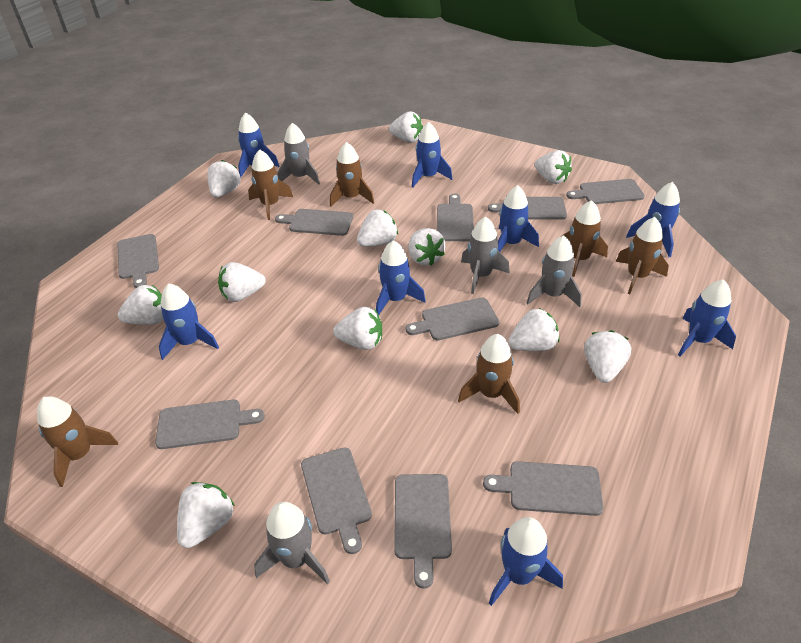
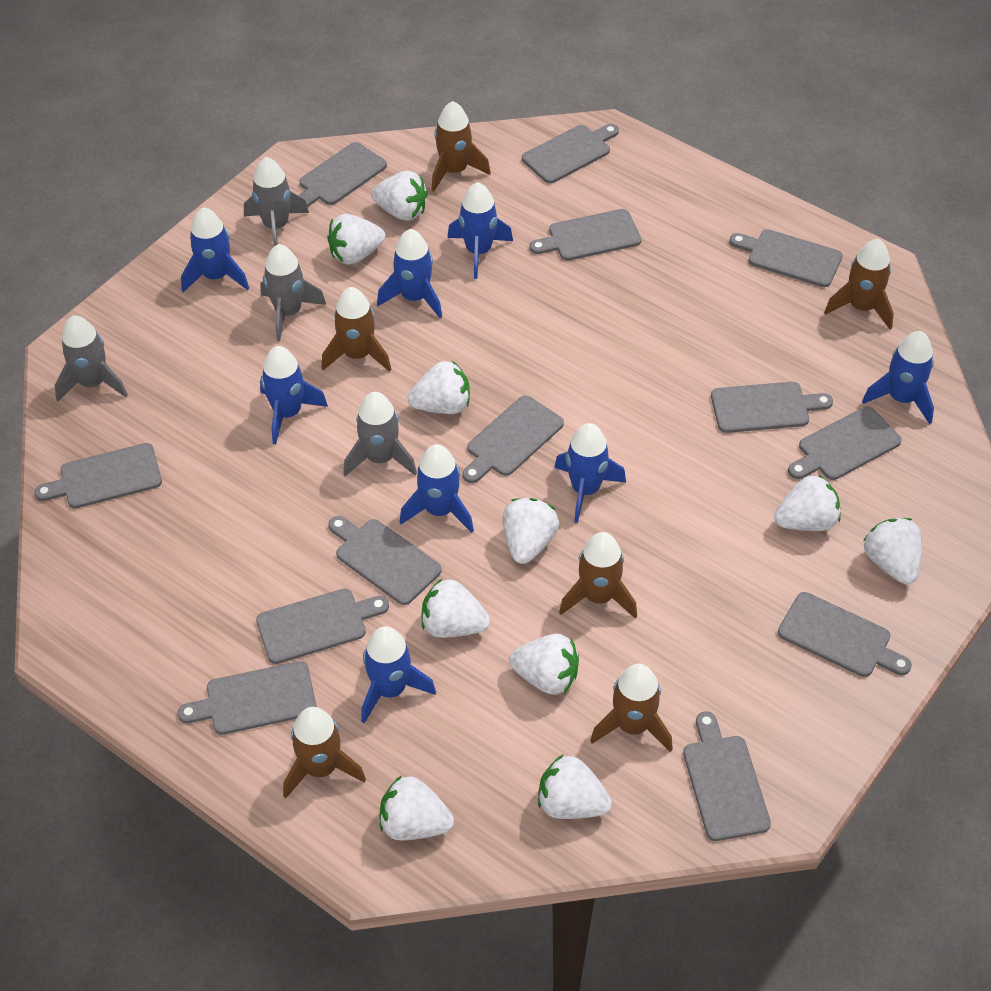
grey cutting board: 10 -> 13
white strawberry: 11 -> 10

